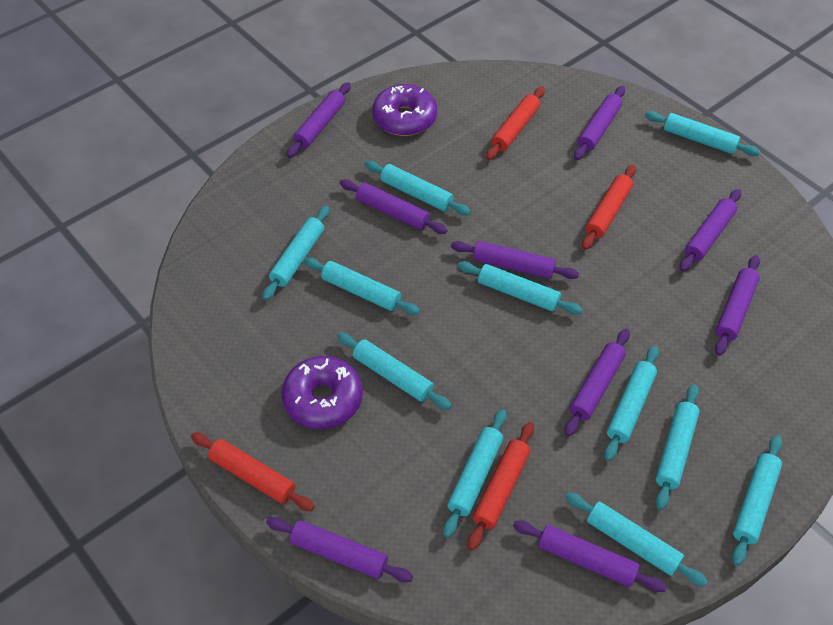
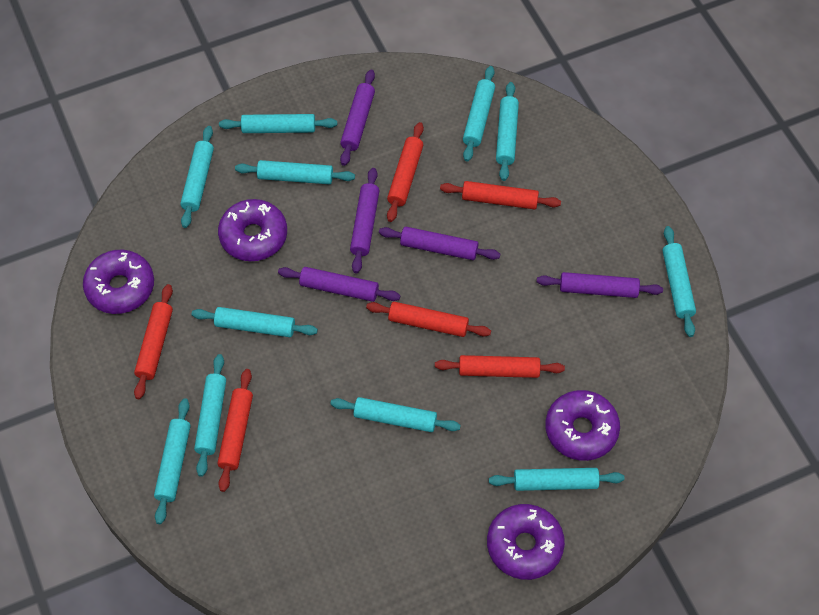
purple donut: 2 -> 4
purple rolling pin: 9 -> 5
red rolling pin: 4 -> 6

